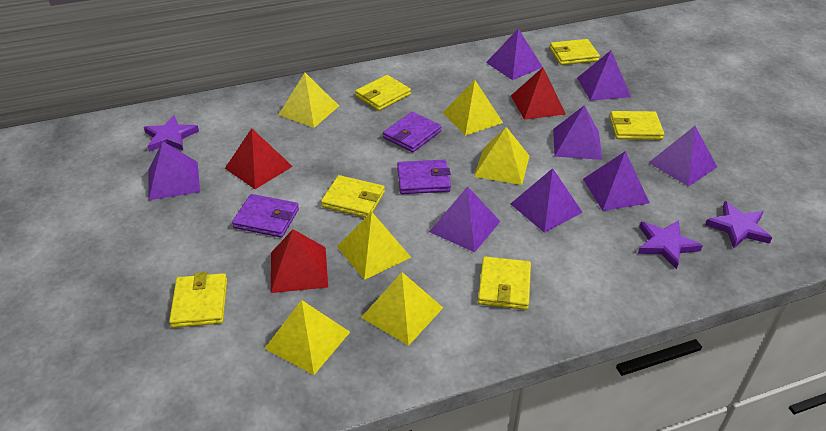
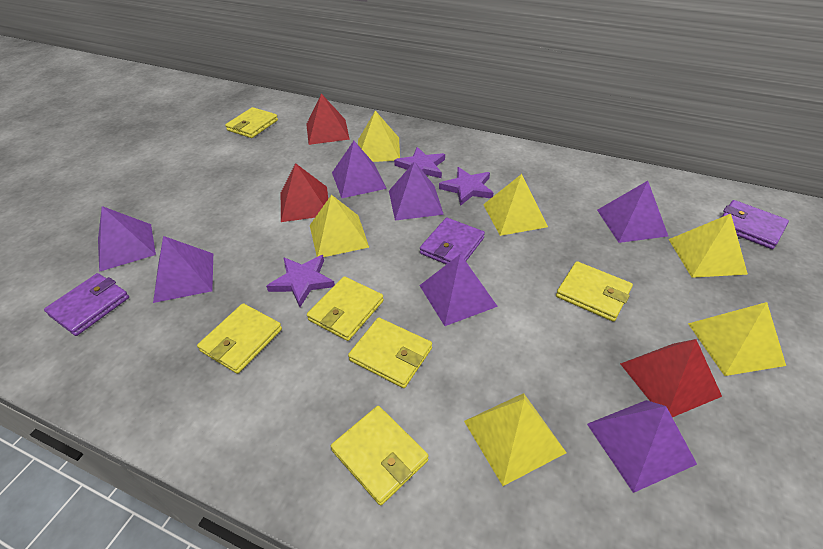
purple pyramid: 8 -> 7

